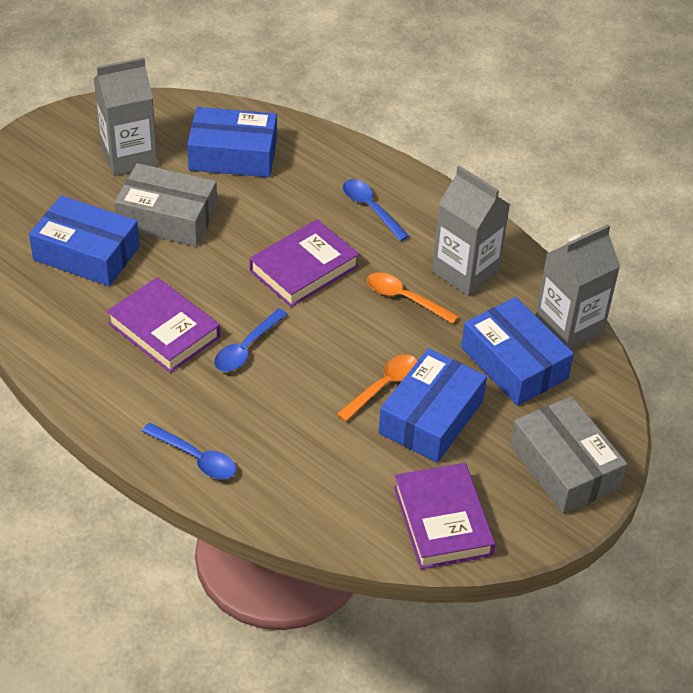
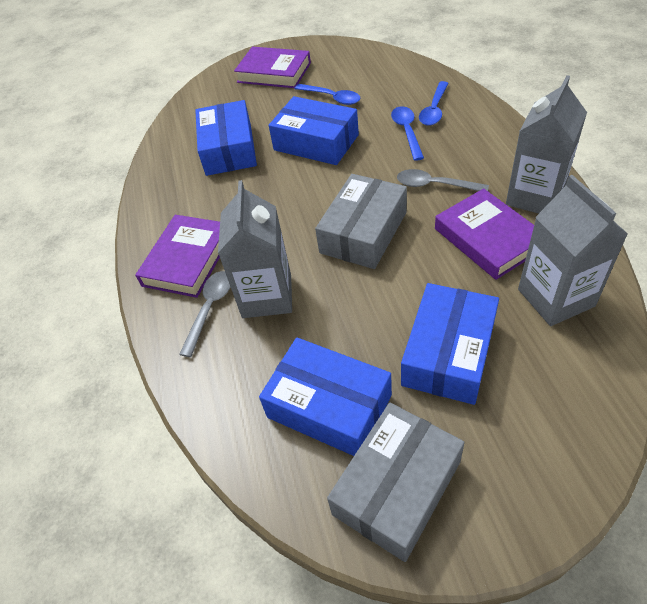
grey spoon: 0 -> 2
orange spoon: 2 -> 0

